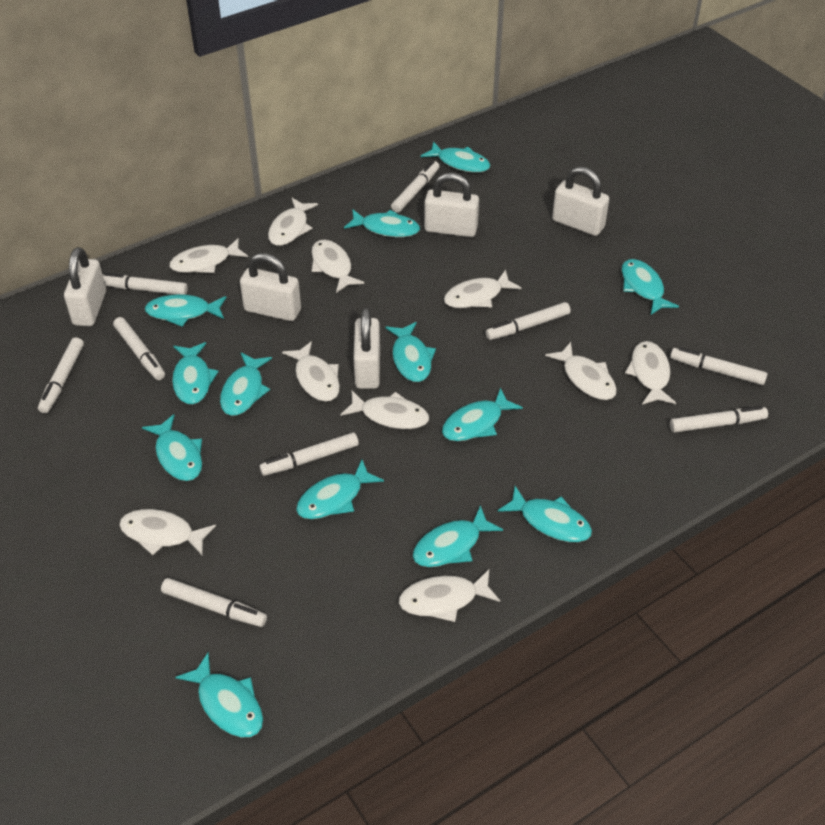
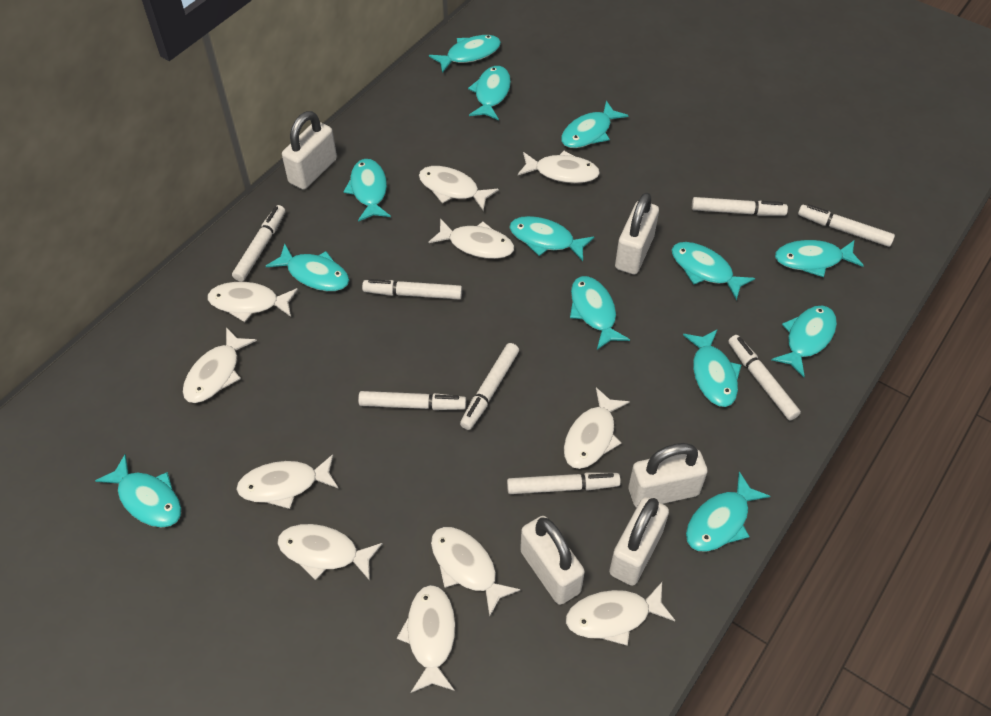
white fish: 10 -> 11
white marker: 9 -> 8

